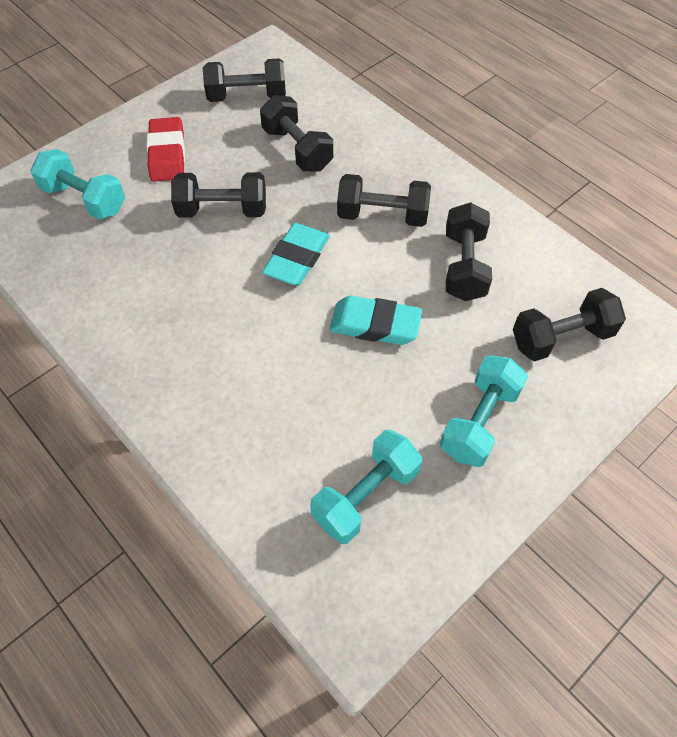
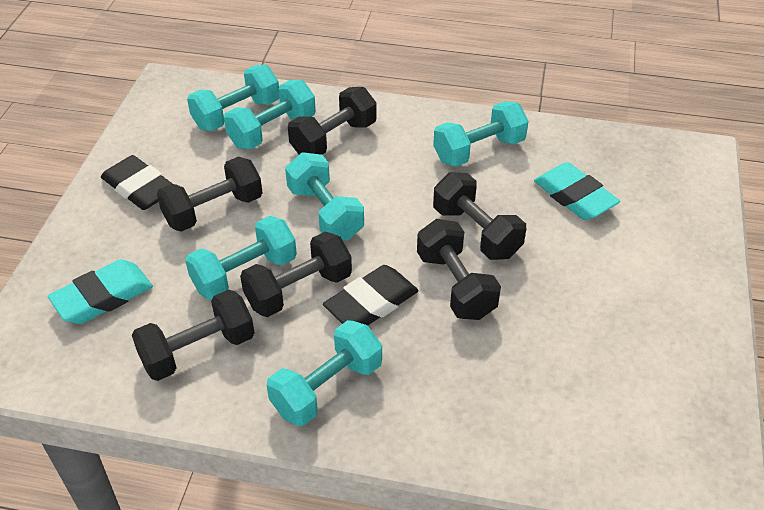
black eraser: 0 -> 2
red eraser: 1 -> 0
turquoise dumbbell: 3 -> 6

